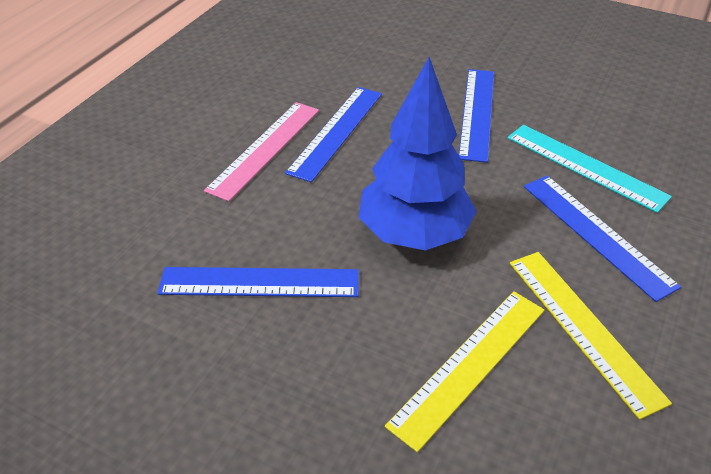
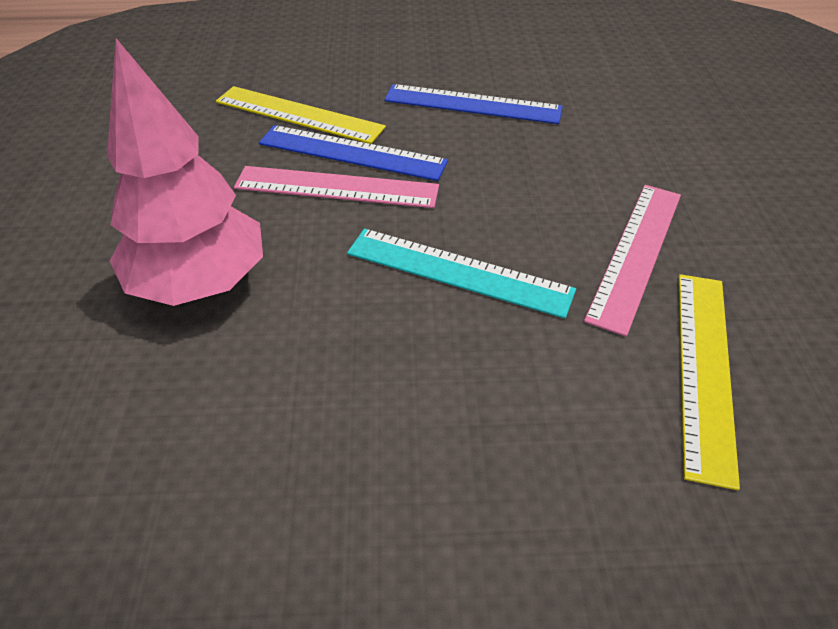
blue ruler: 4 -> 2
blue tree: 1 -> 0
pink ruler: 1 -> 2
pink tree: 0 -> 1

